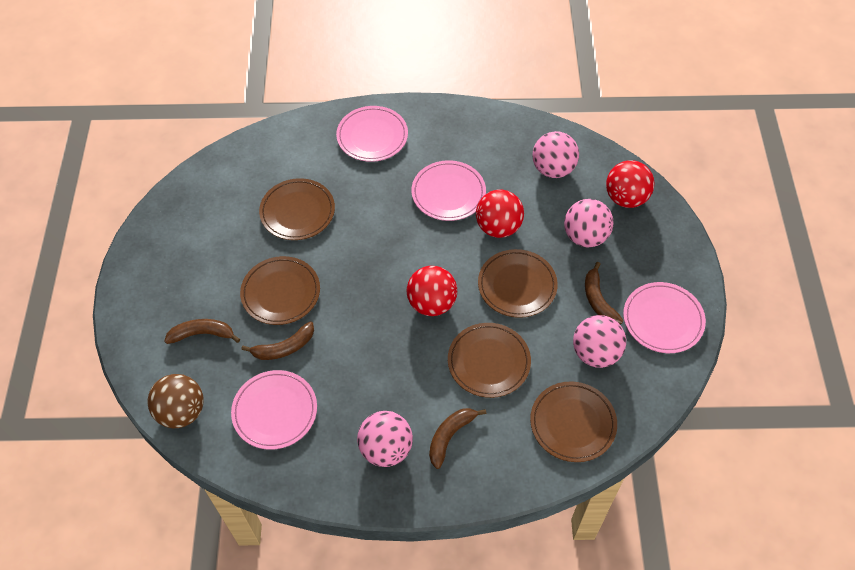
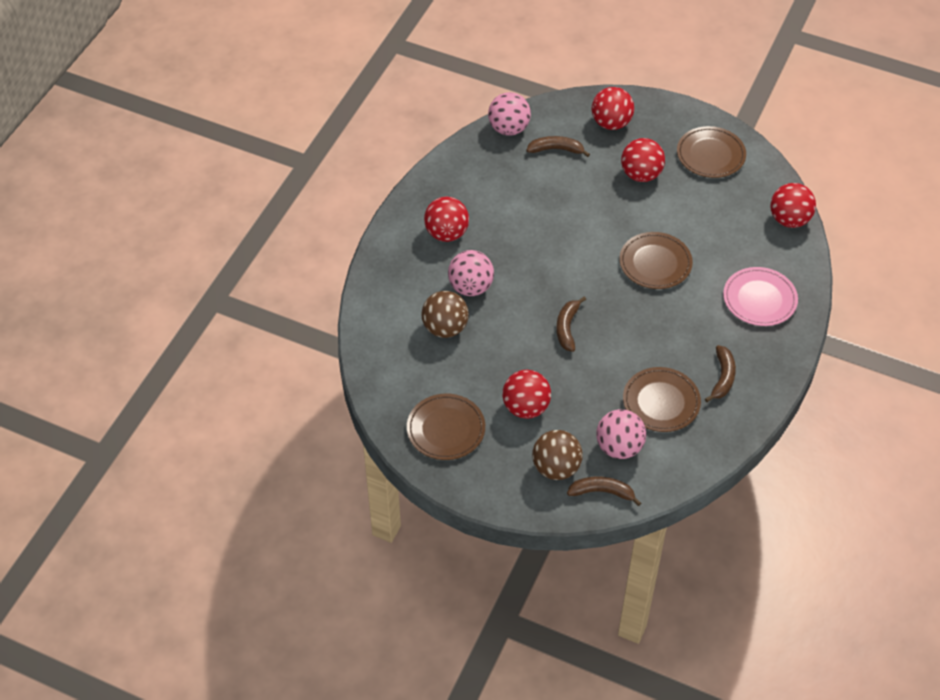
brown ball: 1 -> 2
brown plate: 5 -> 4
pink ball: 4 -> 3
pink plate: 4 -> 1
red ball: 3 -> 5

